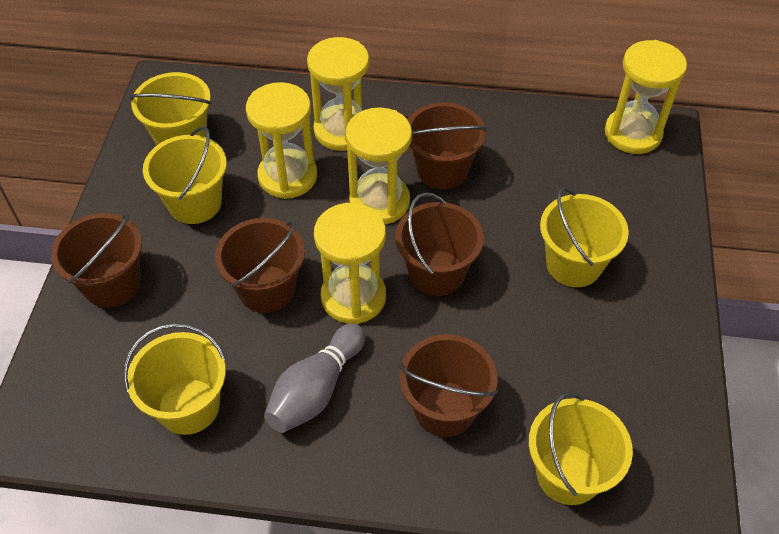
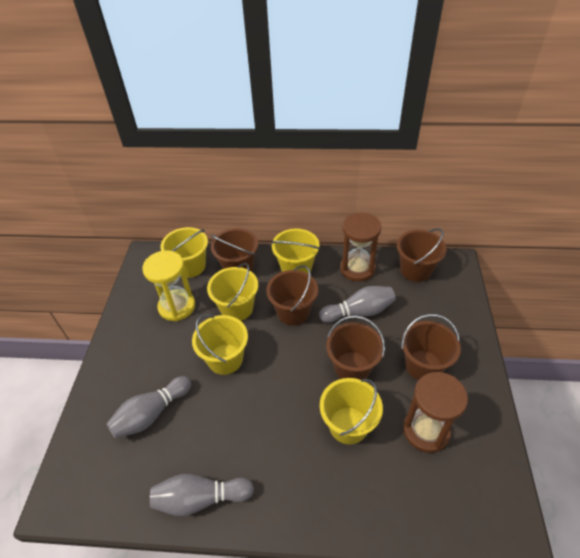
brown hourglass: 0 -> 2
grey bowling pin: 1 -> 3
yellow hourglass: 5 -> 1

